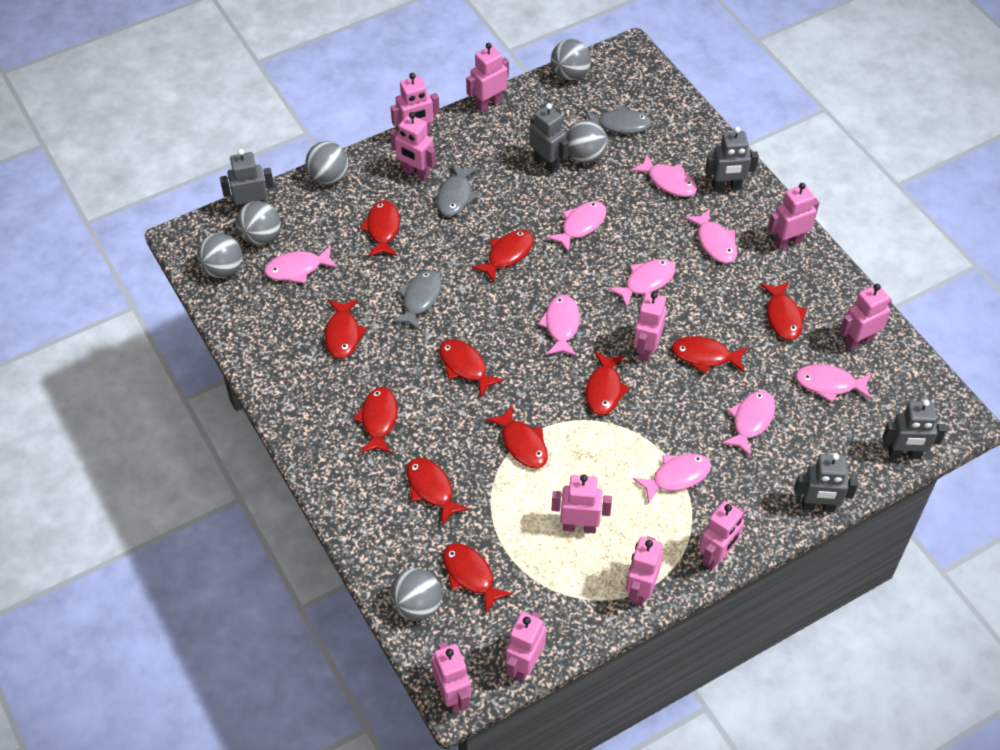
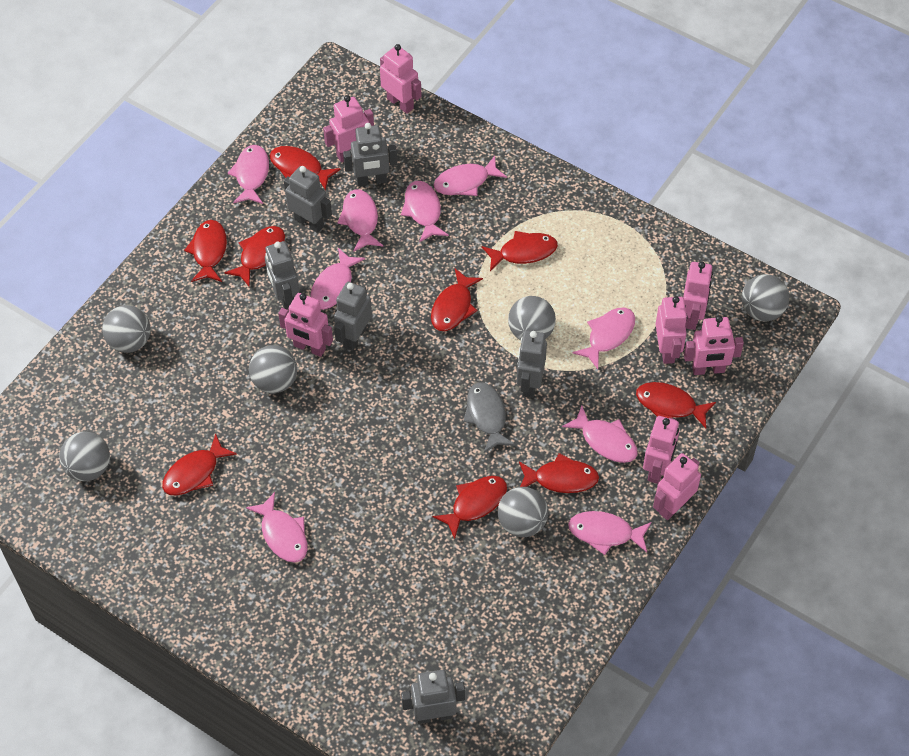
grey fish: 3 -> 1
grey robot: 5 -> 6
pink robot: 11 -> 8
red fish: 11 -> 9

